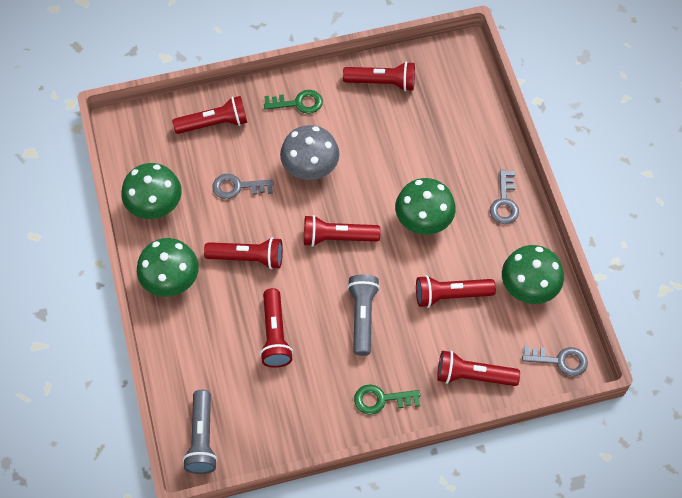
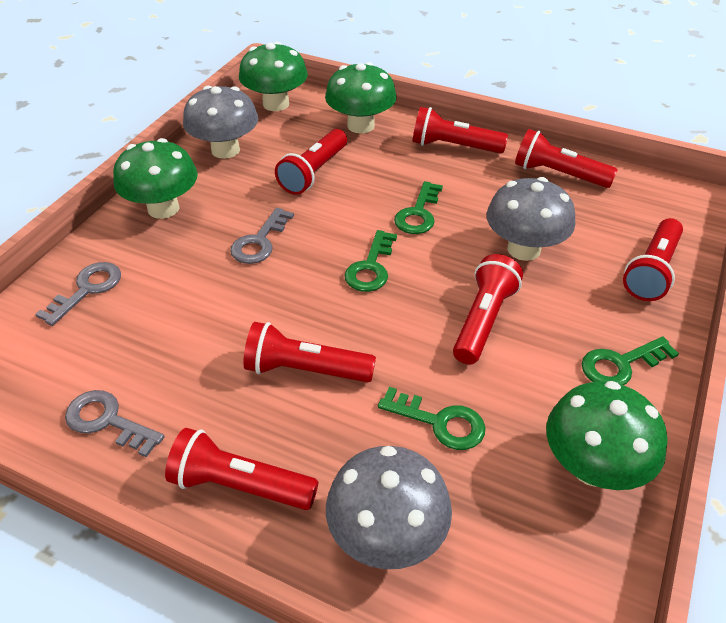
green key: 2 -> 4
grey flashlight: 2 -> 0
grey mushroom: 1 -> 3

